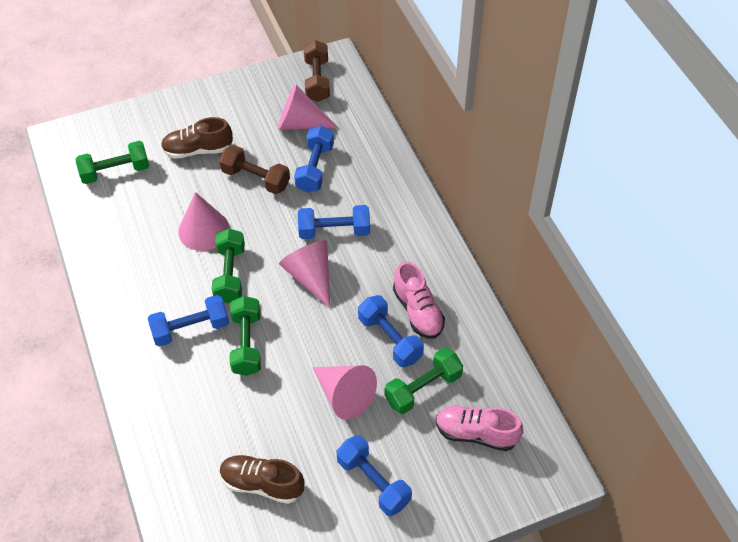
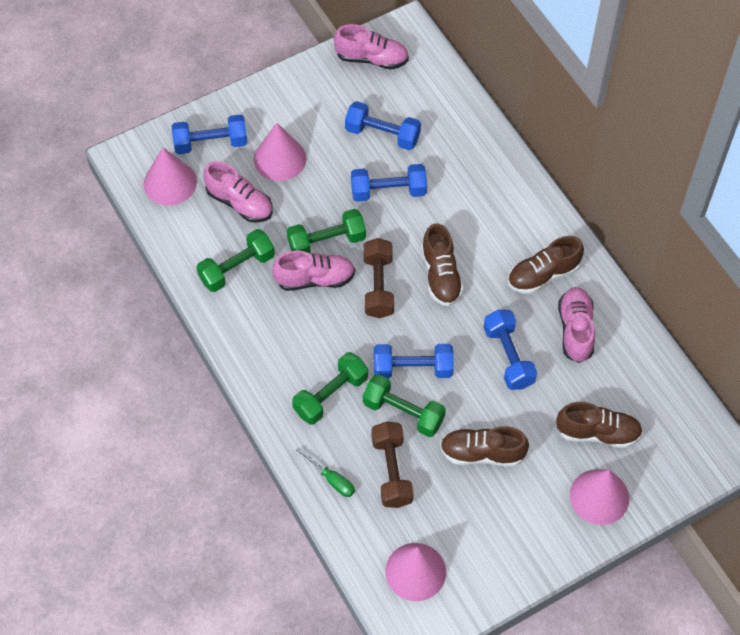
brown shoe: 2 -> 4
green screwdriver: 0 -> 1
pink shoe: 2 -> 4

